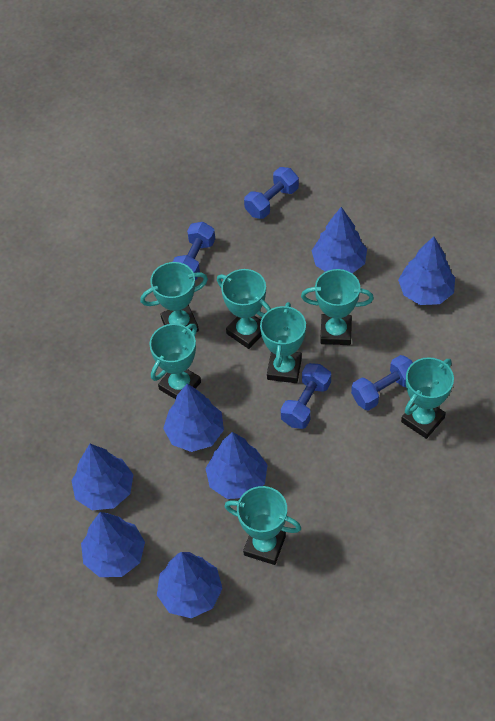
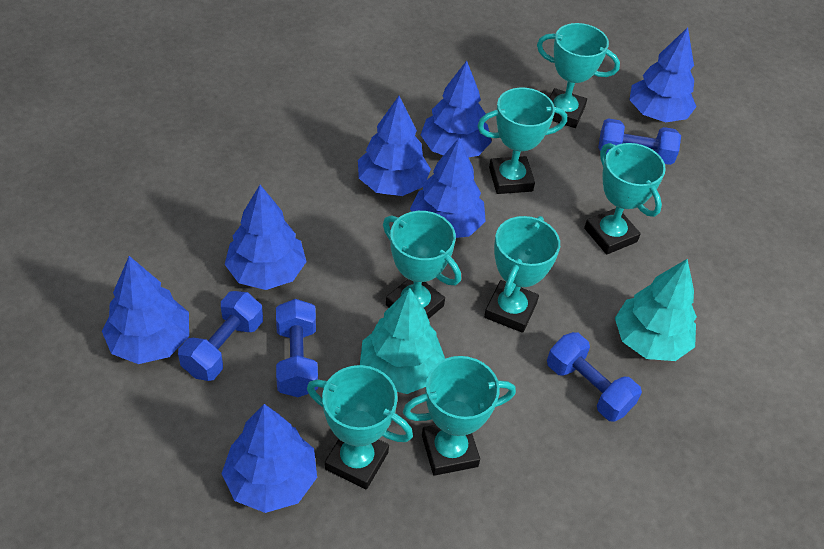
turquoise tree: 0 -> 2

